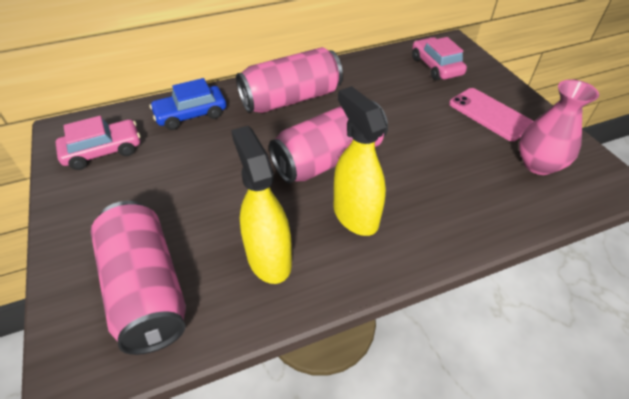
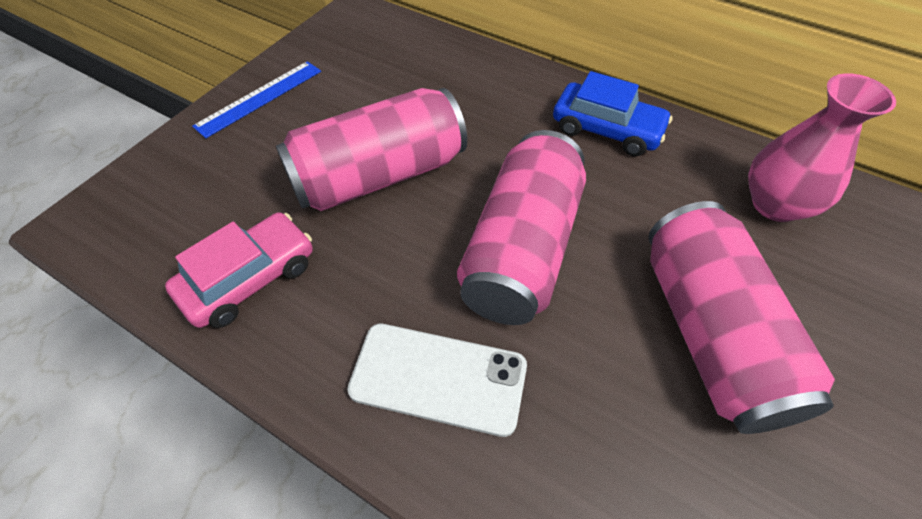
blue ruler: 0 -> 1
pink car: 2 -> 1
pink phone: 1 -> 0
white phone: 0 -> 1
yellow spray bottle: 2 -> 0

